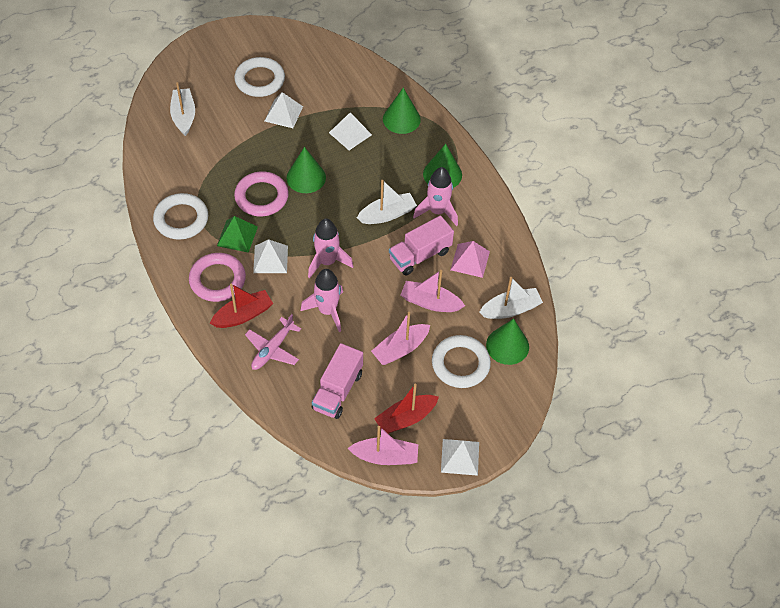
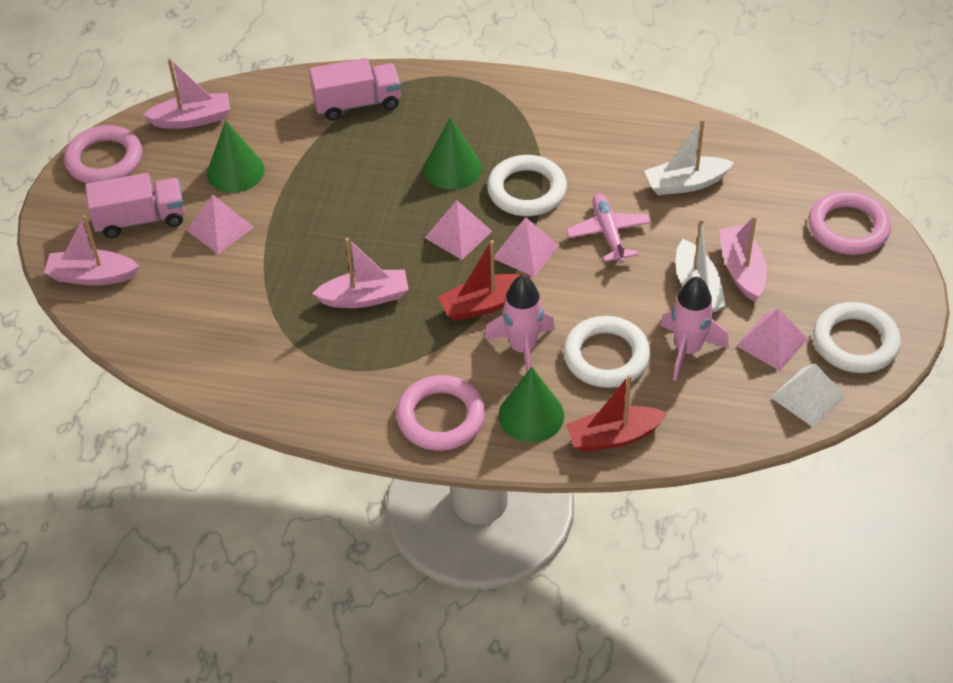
green cone: 4 -> 3
green pyramid: 1 -> 0
pink boat: 3 -> 4
pink pyramid: 1 -> 4
pink ring: 2 -> 3
pink rocket: 3 -> 2
white boat: 3 -> 2
white pyramid: 4 -> 1

